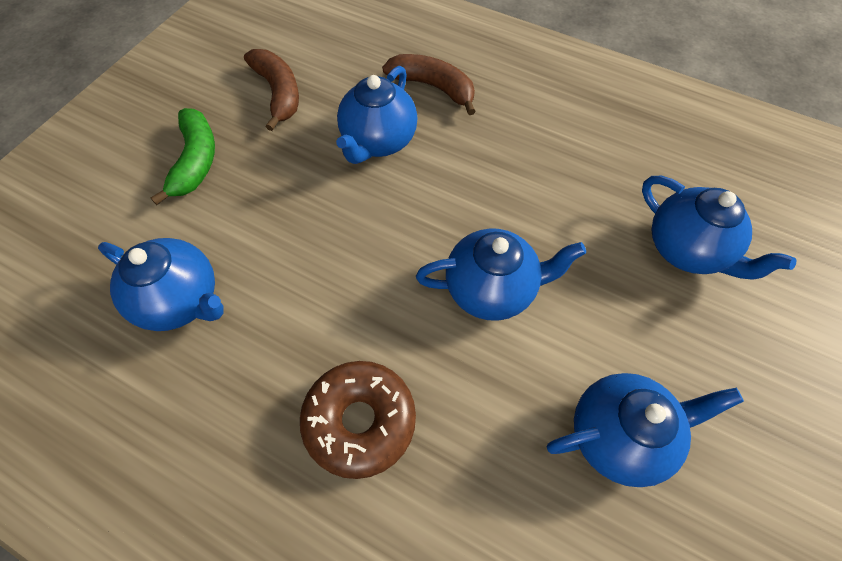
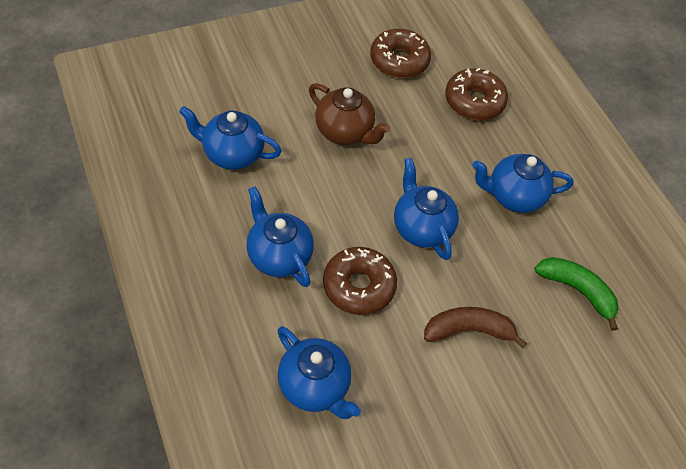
brown banana: 2 -> 1
brown donut: 1 -> 3
brown teapot: 0 -> 1

